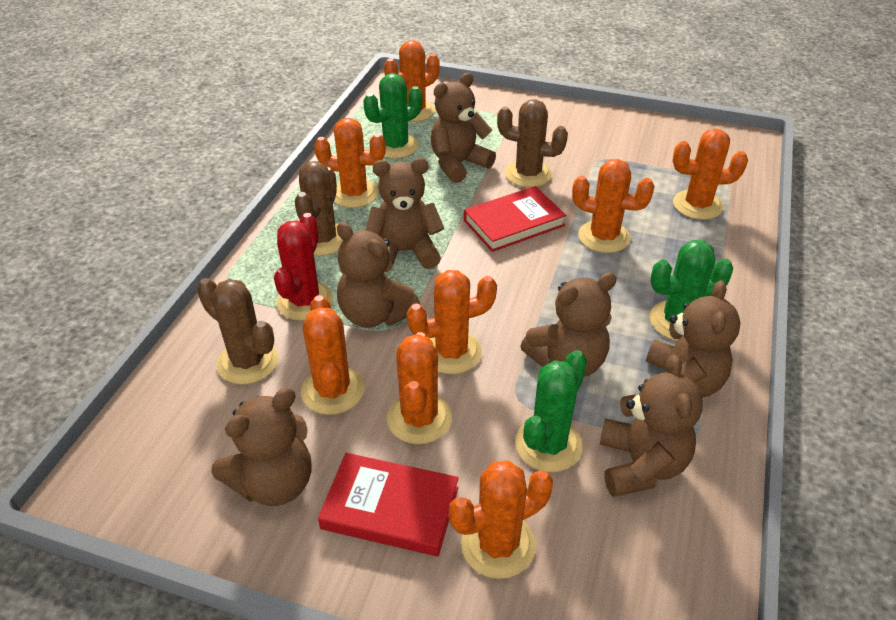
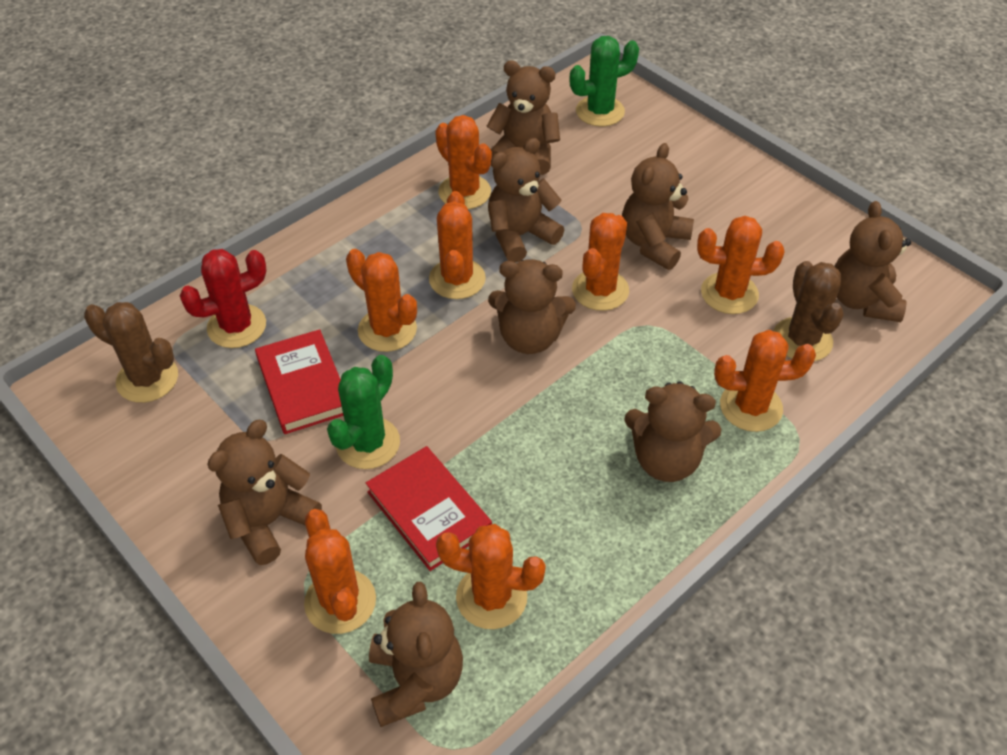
brown cactus: 3 -> 2
brown teddy bear: 7 -> 8
green cactus: 3 -> 2

